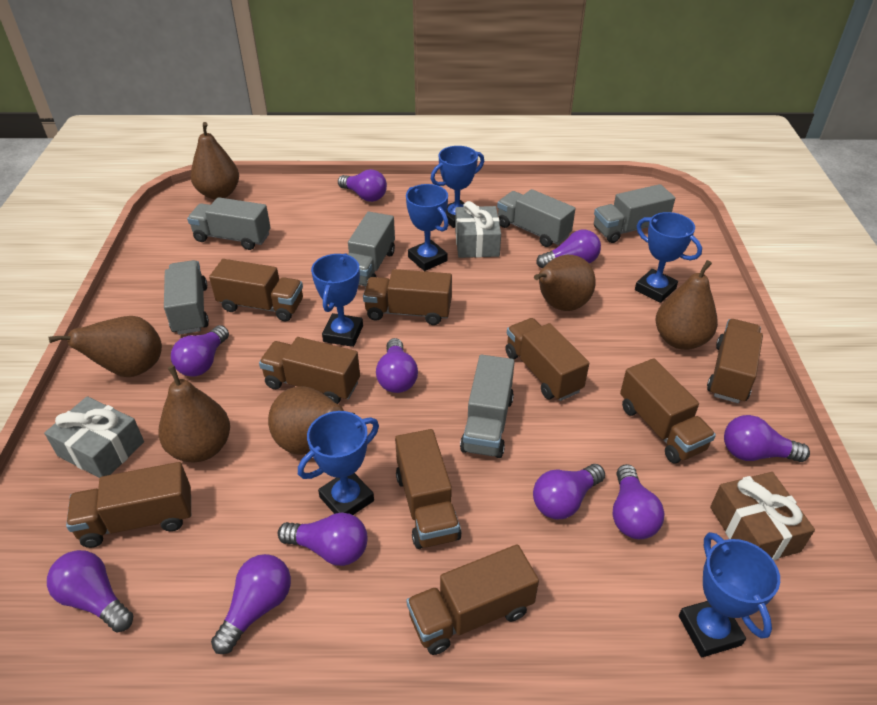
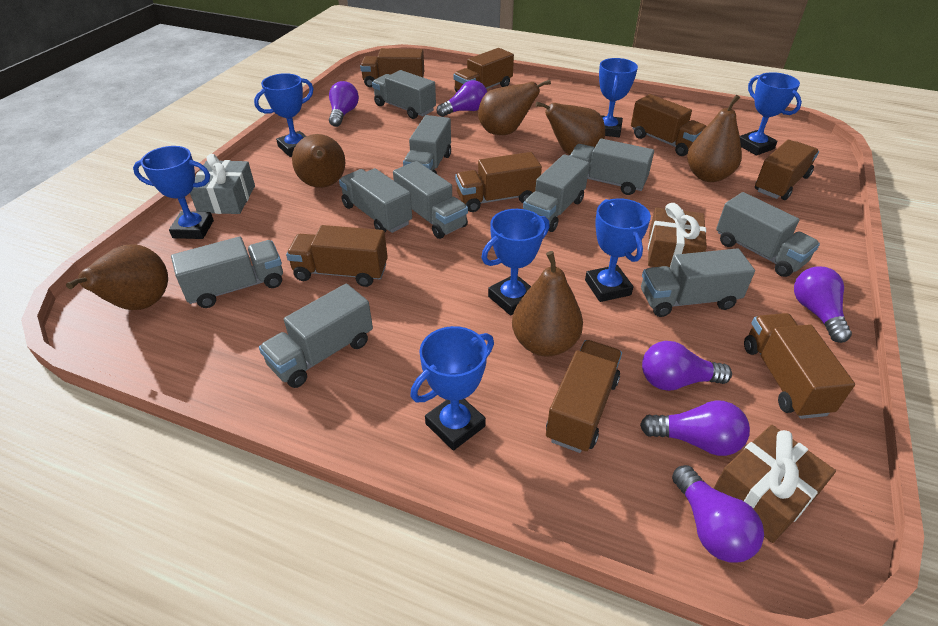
blue trophy: 6 -> 7
brown gift: 1 -> 2
brown truck: 9 -> 8
grey gift: 2 -> 1
grey truck: 6 -> 10
purple light bulb: 10 -> 6

